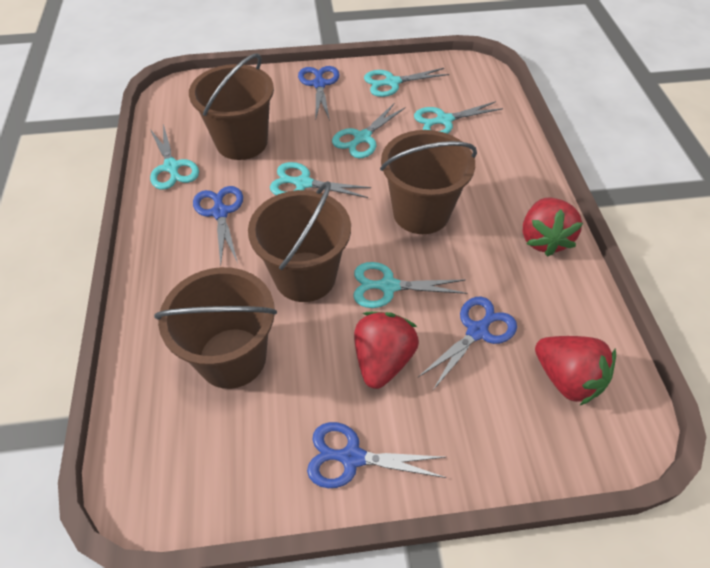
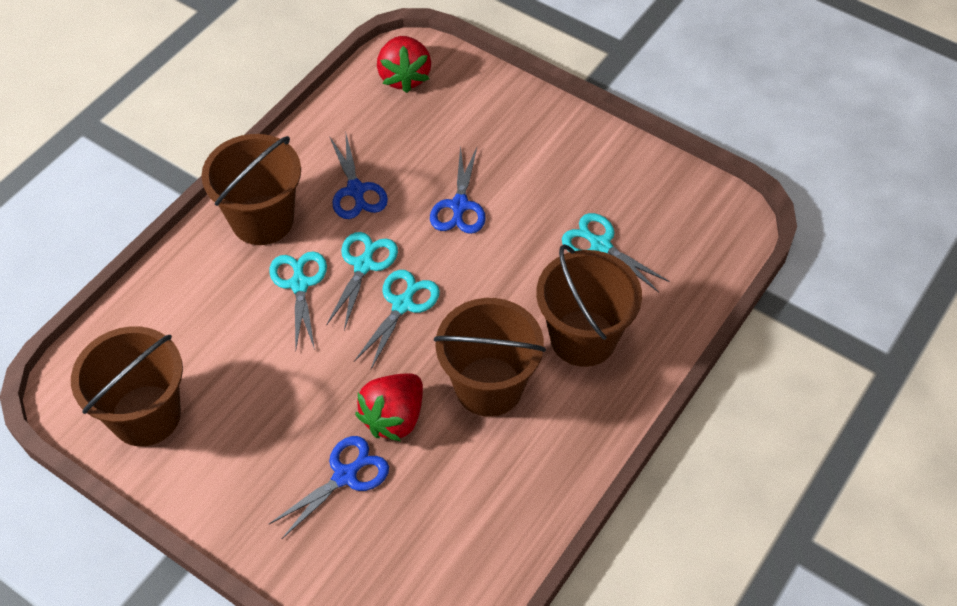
blue scissors: 4 -> 3
red strawberry: 3 -> 2
turquoise scissors: 6 -> 4

